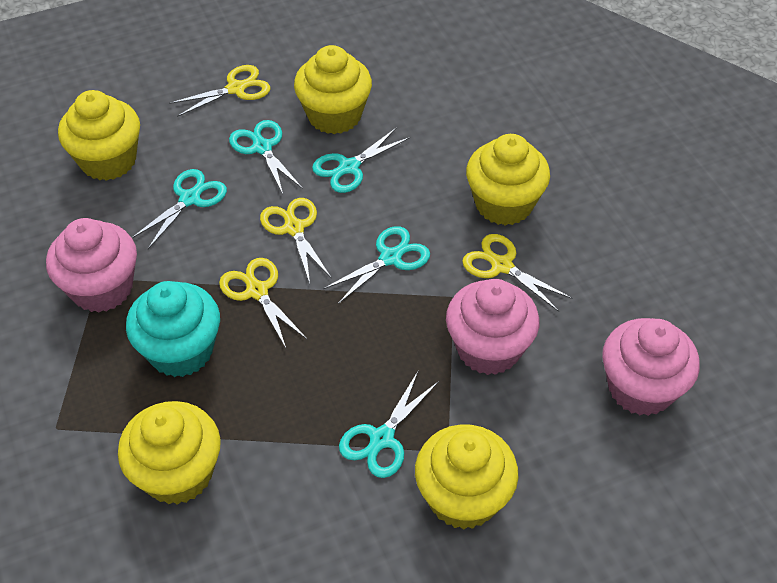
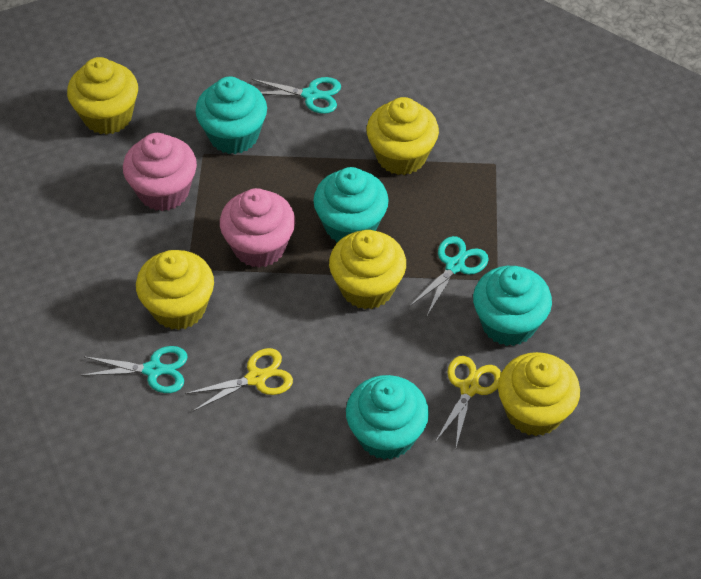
pink cupcake: 3 -> 2
turquoise cupcake: 1 -> 4
turquoise scissors: 5 -> 3
yellow scissors: 4 -> 2

